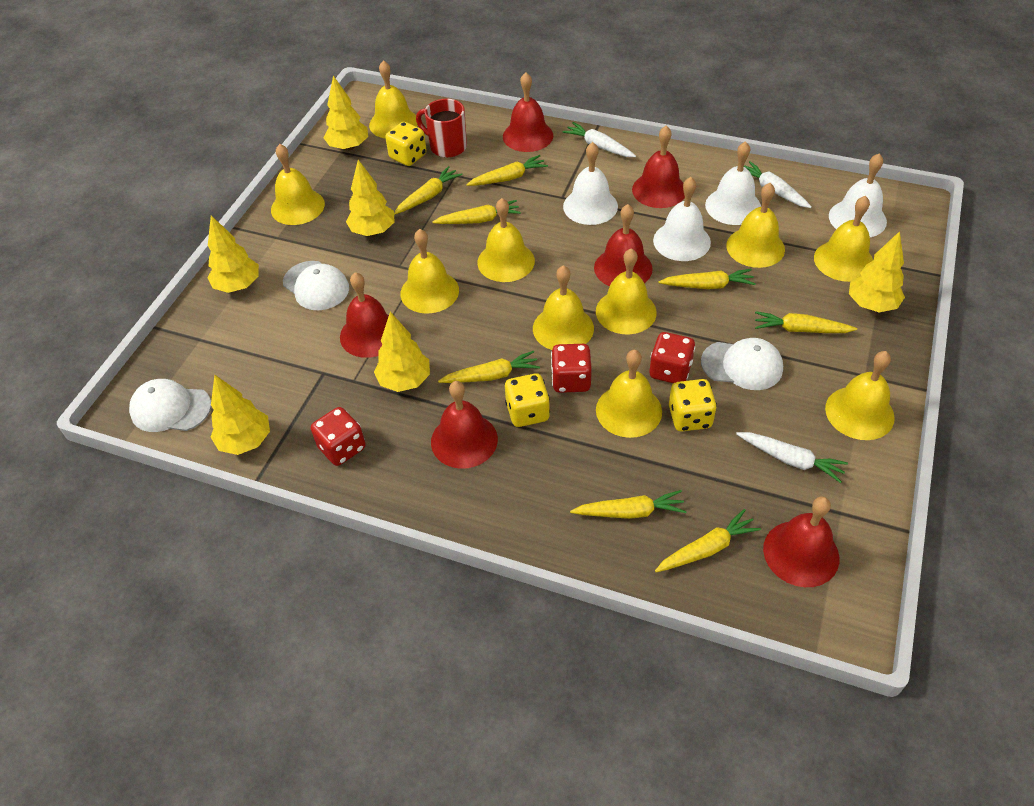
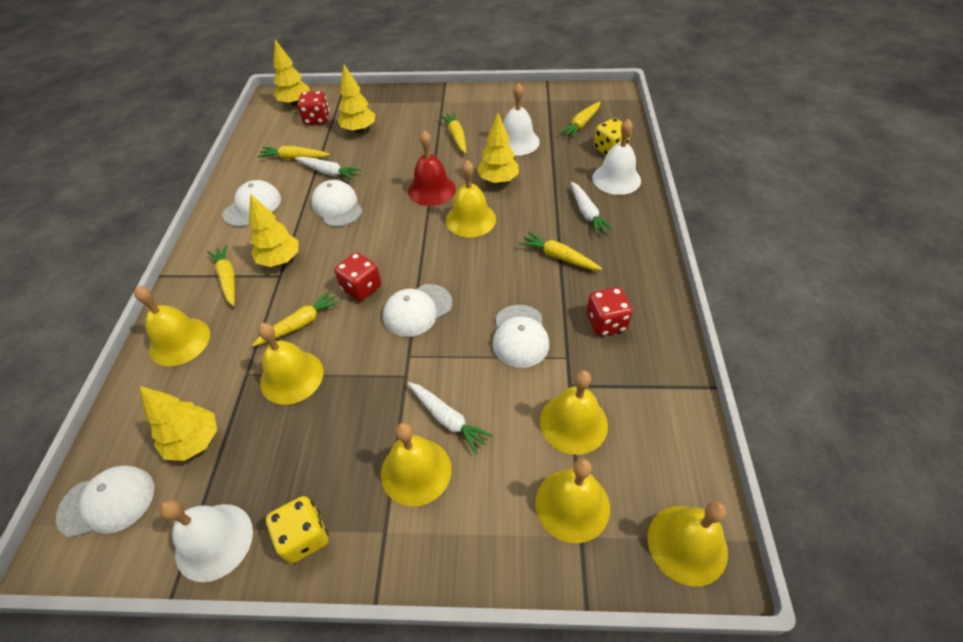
red bell: 6 -> 1
red mug: 1 -> 0
white bell: 4 -> 3
white cap: 3 -> 5
yellow bell: 10 -> 7
yellow carrot: 8 -> 6
yellow dice: 3 -> 2
yellow tree: 6 -> 5

